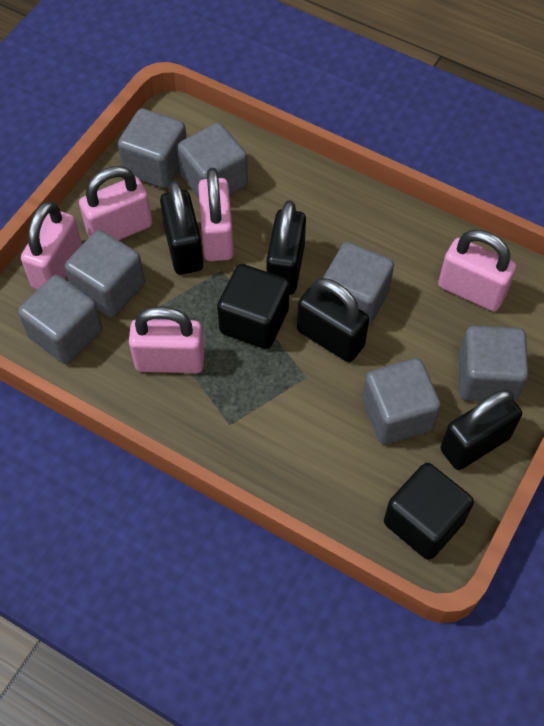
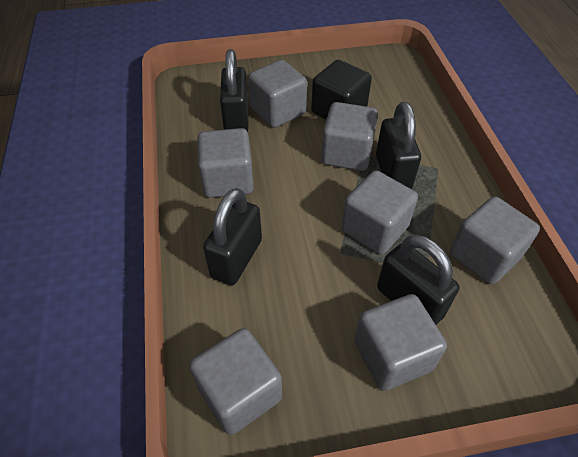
black cube: 2 -> 1
pink padlock: 5 -> 0

